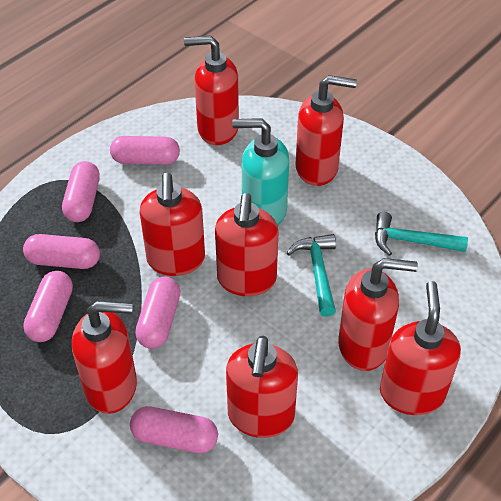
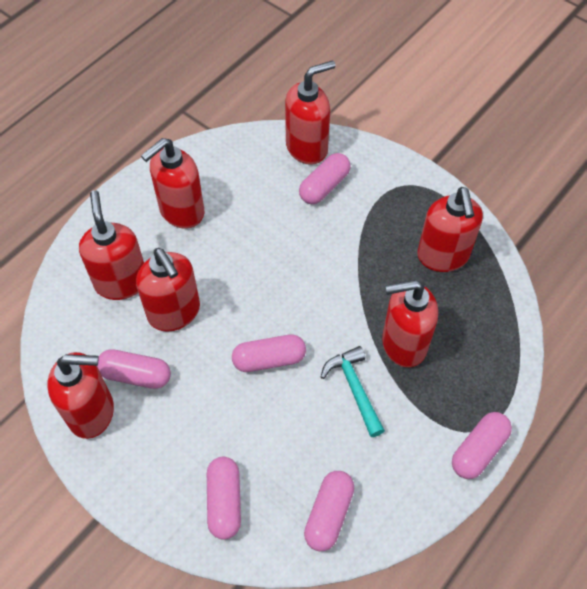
red soap dispenser: 8 -> 7
turquoise hammer: 2 -> 1
turquoise soap dispenser: 1 -> 0

